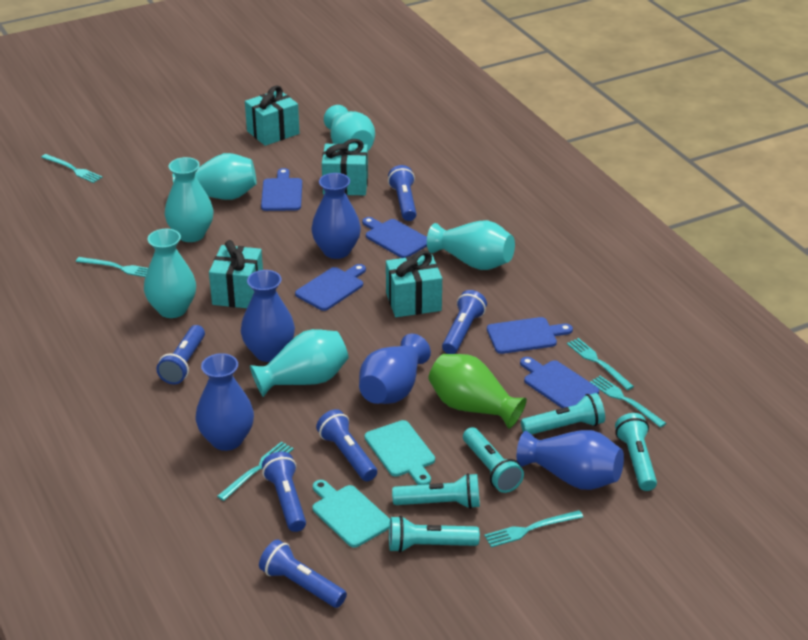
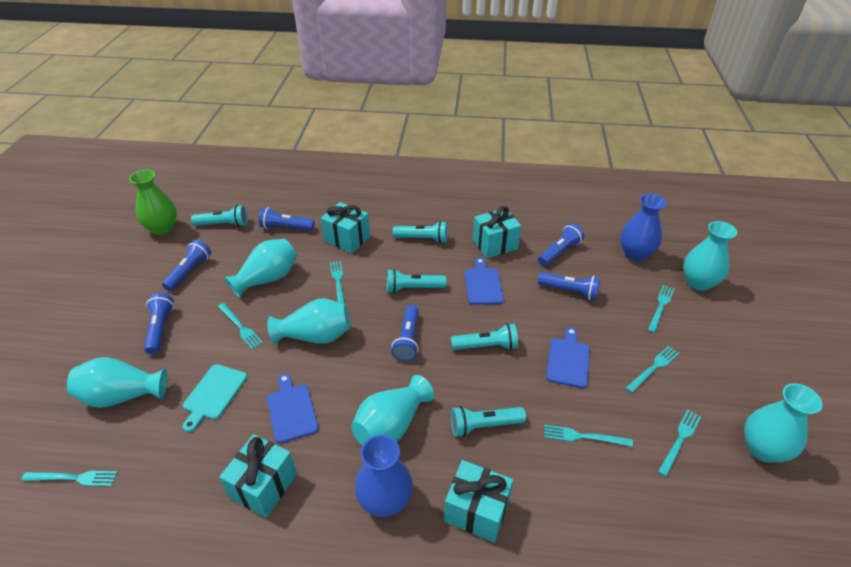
blue cutting board: 5 -> 3
blue vase: 5 -> 2
turquoise cutting board: 2 -> 1
turquoise fork: 6 -> 7

